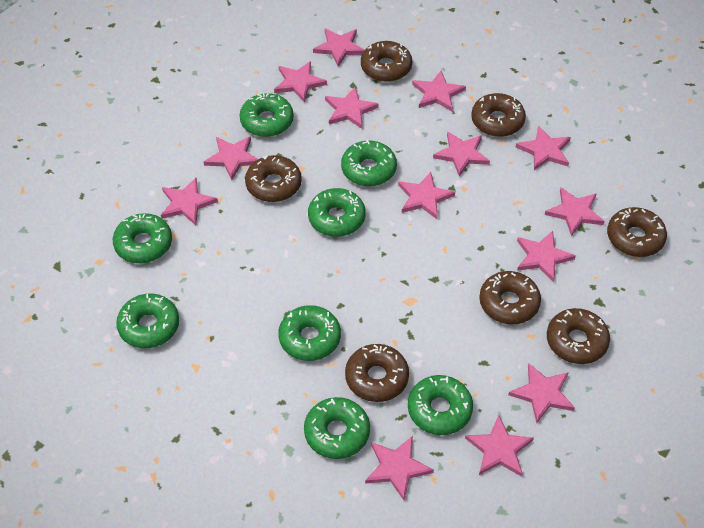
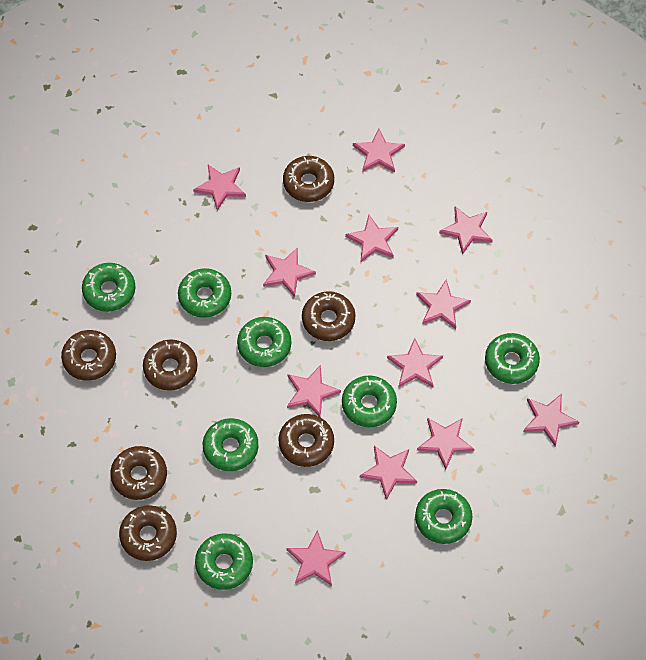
pink star: 14 -> 12

